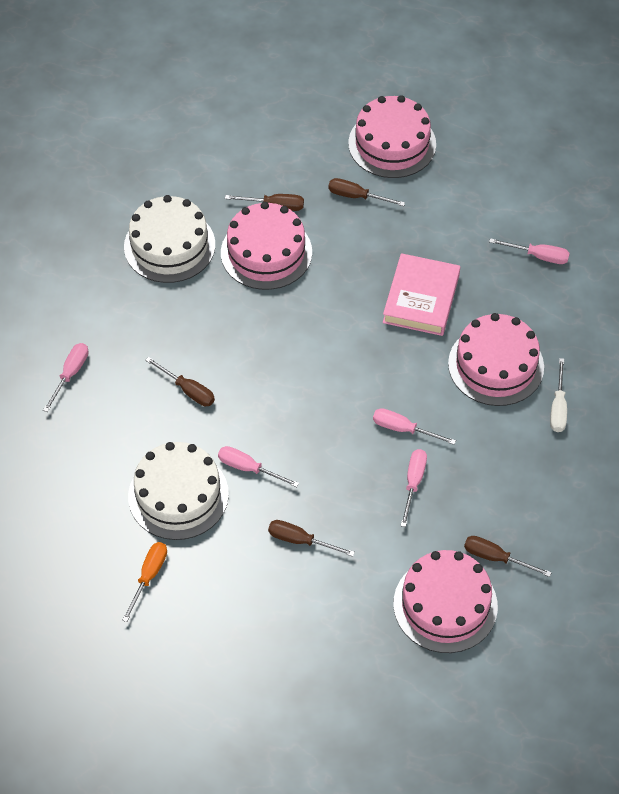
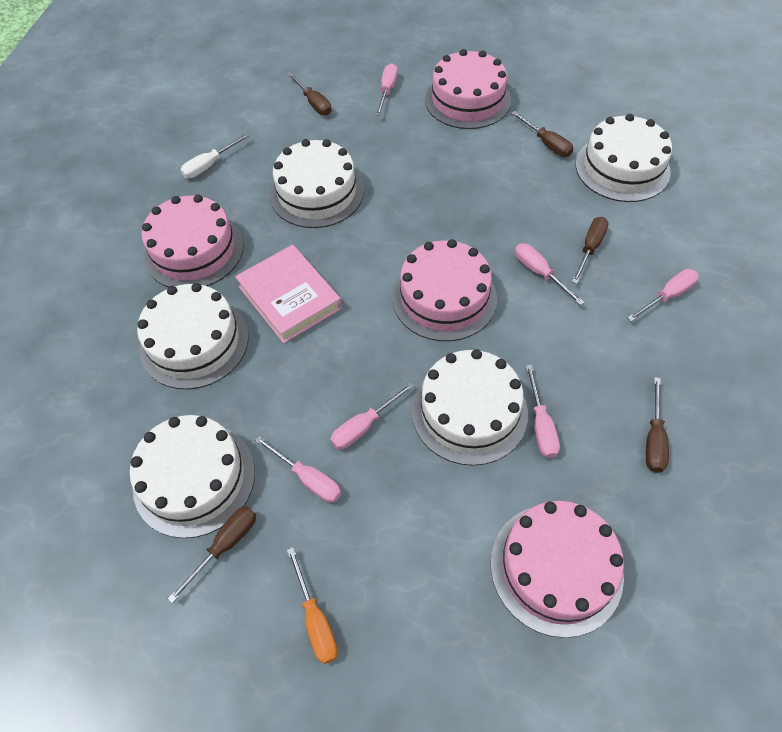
pink screwdriver: 5 -> 6
white cake: 2 -> 5

